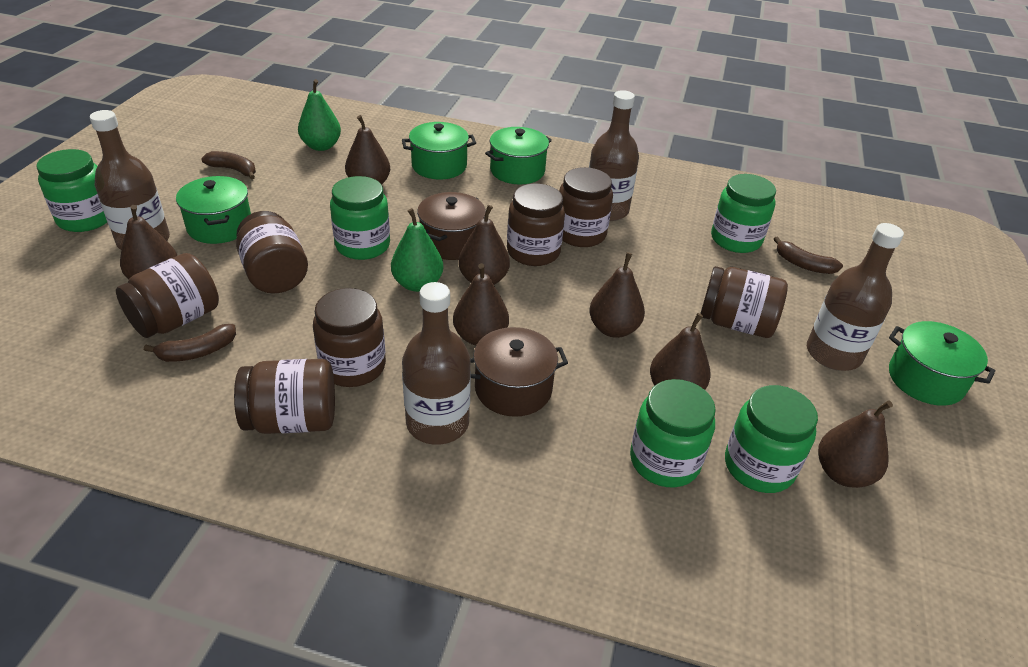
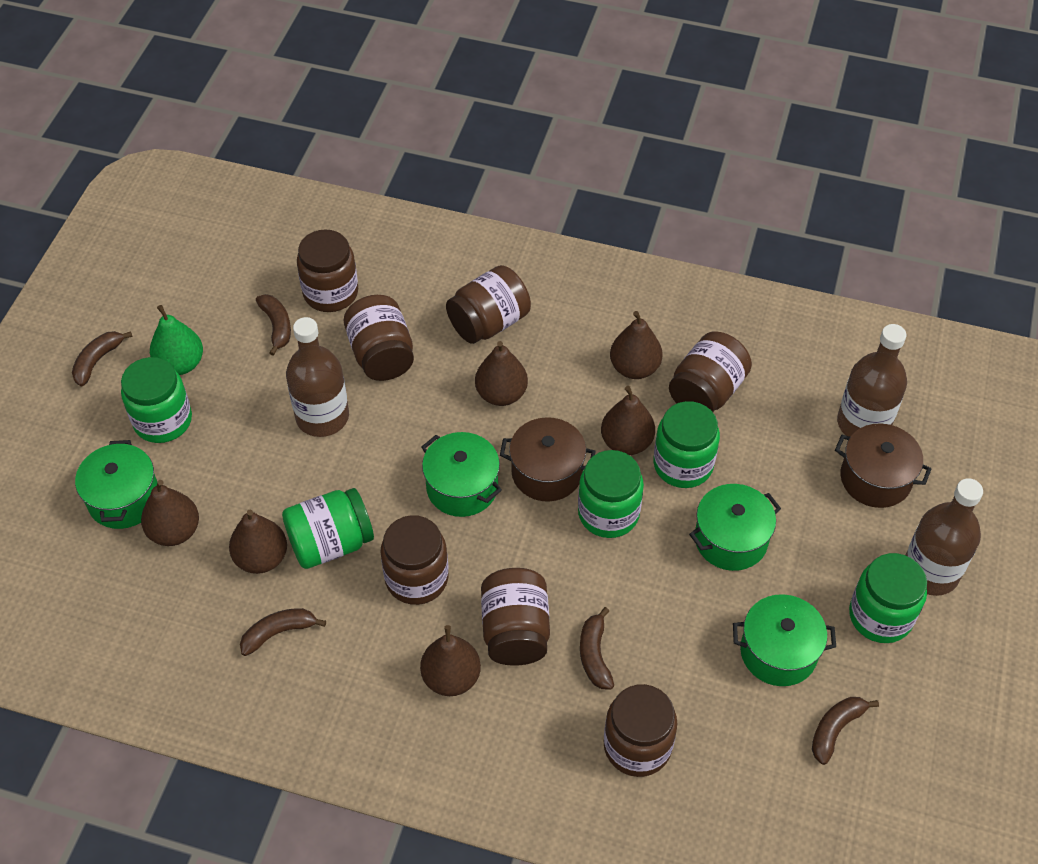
brown banana: 3 -> 5
brown bottle: 4 -> 3
brown pear: 7 -> 6
green pear: 2 -> 1

